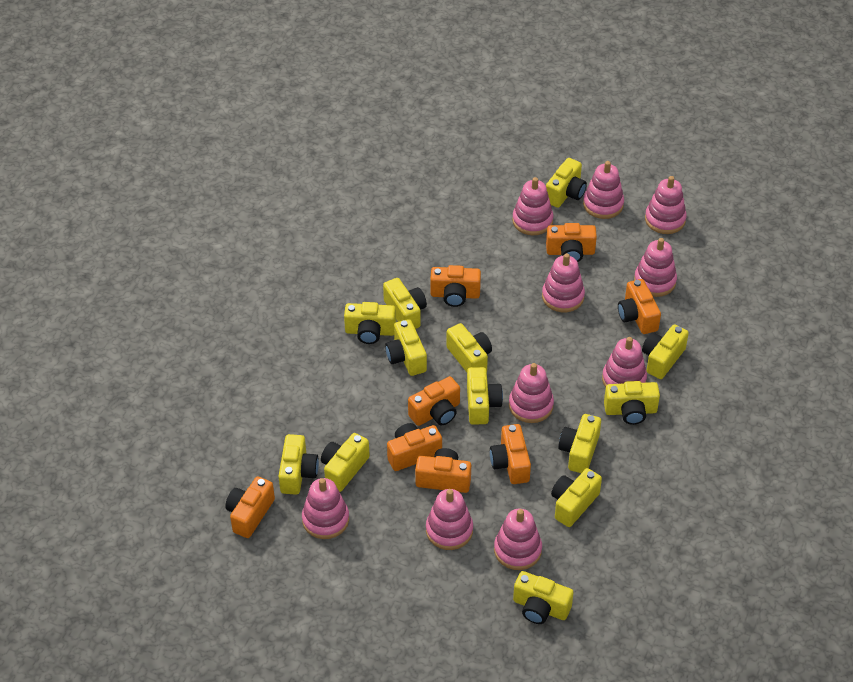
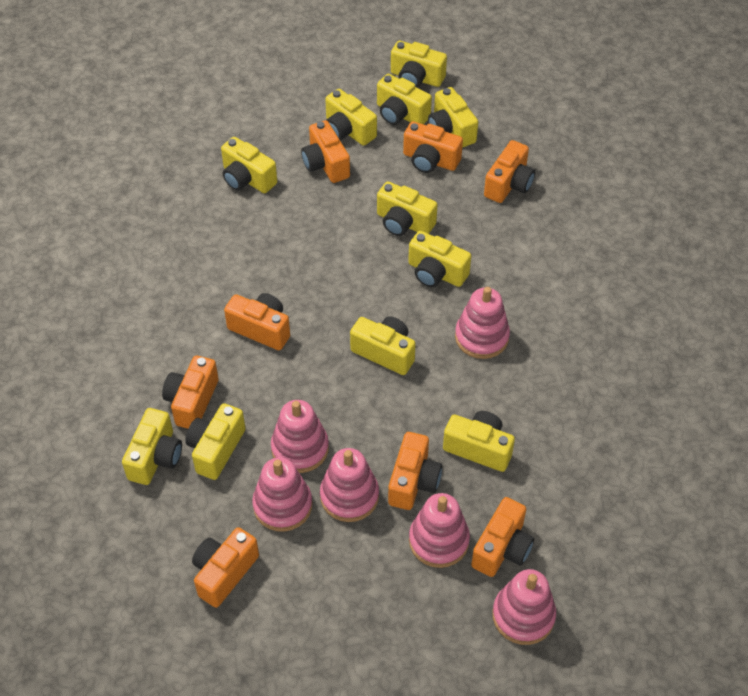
pink stacking toy: 10 -> 6
yellow camera: 13 -> 11

